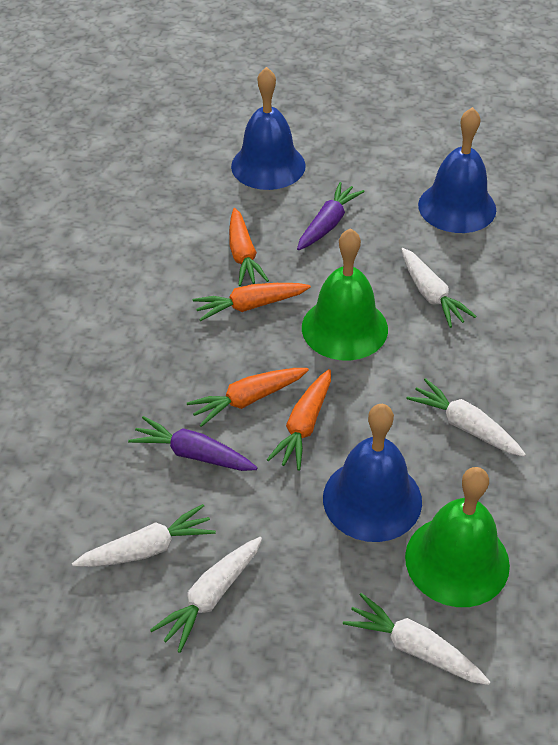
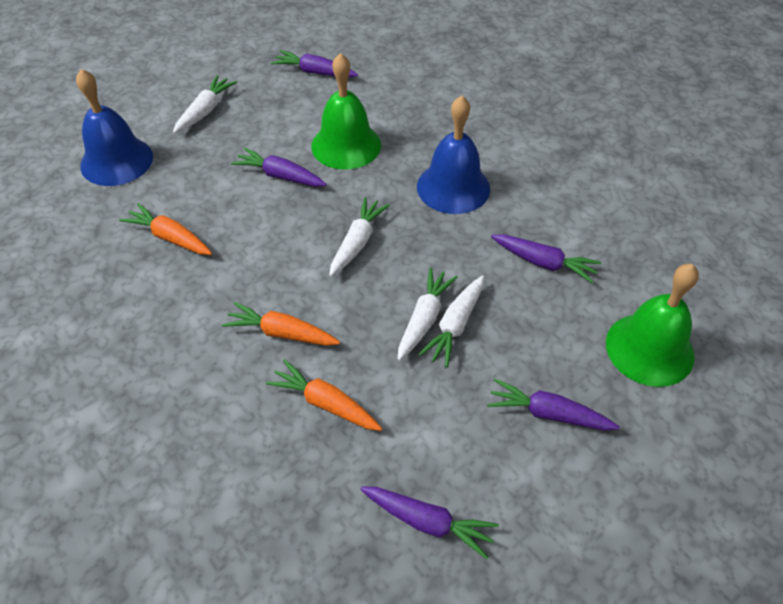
blue bell: 3 -> 2
orange carrot: 4 -> 3
purple carrot: 2 -> 5
white carrot: 5 -> 4

